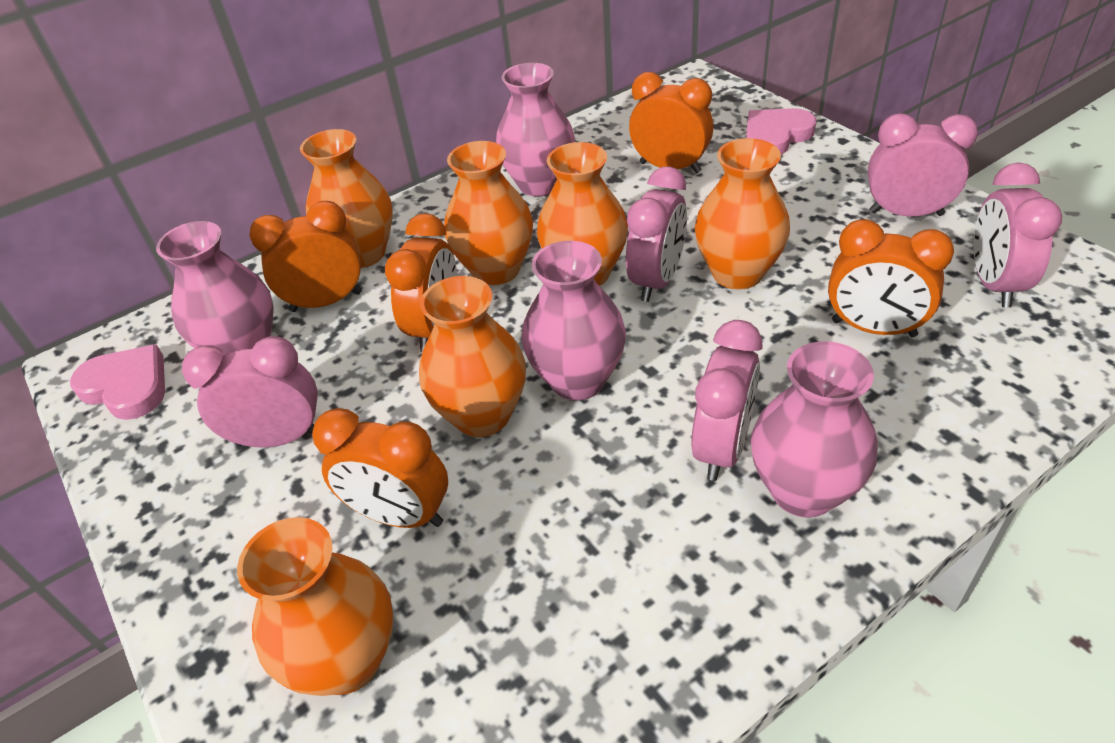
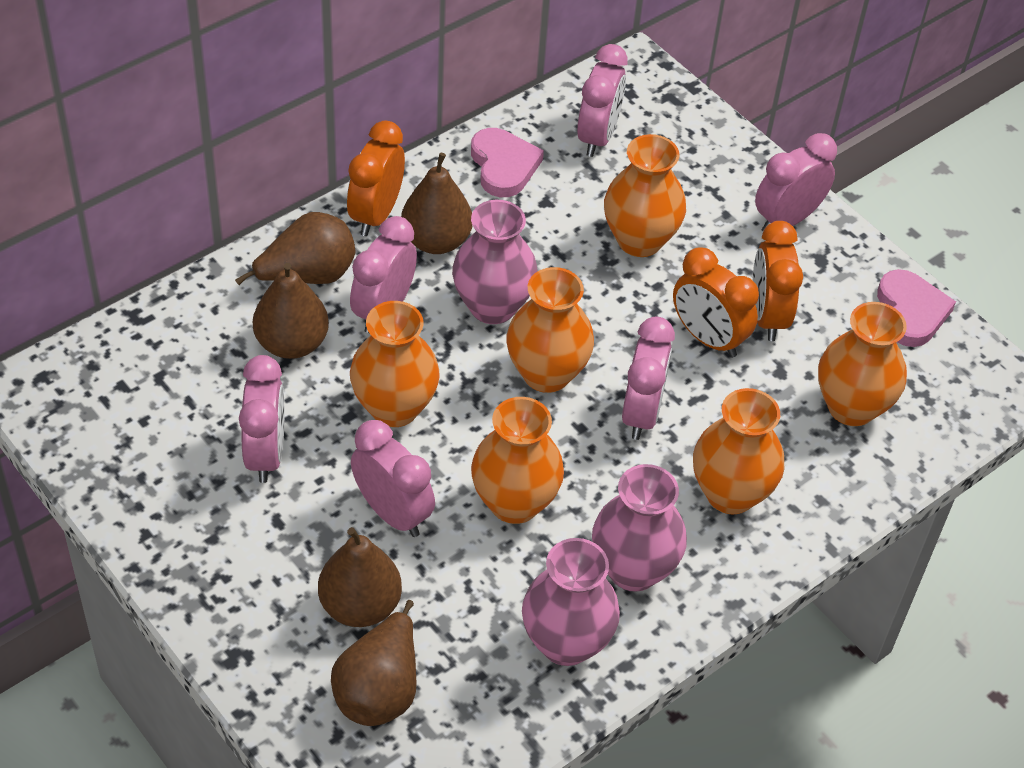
brown pear: 0 -> 5
orange clock: 5 -> 3
pink clock: 5 -> 6
pink vase: 4 -> 3

